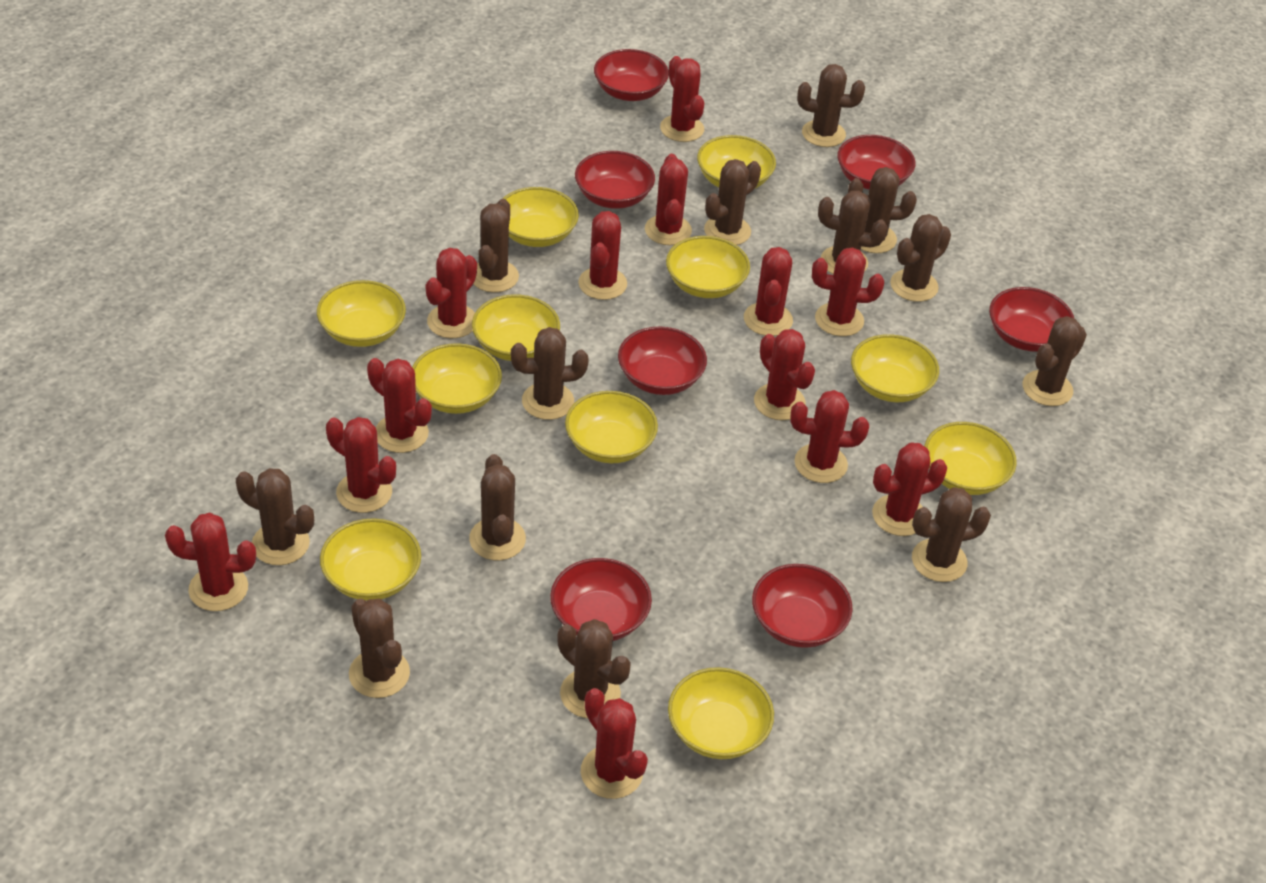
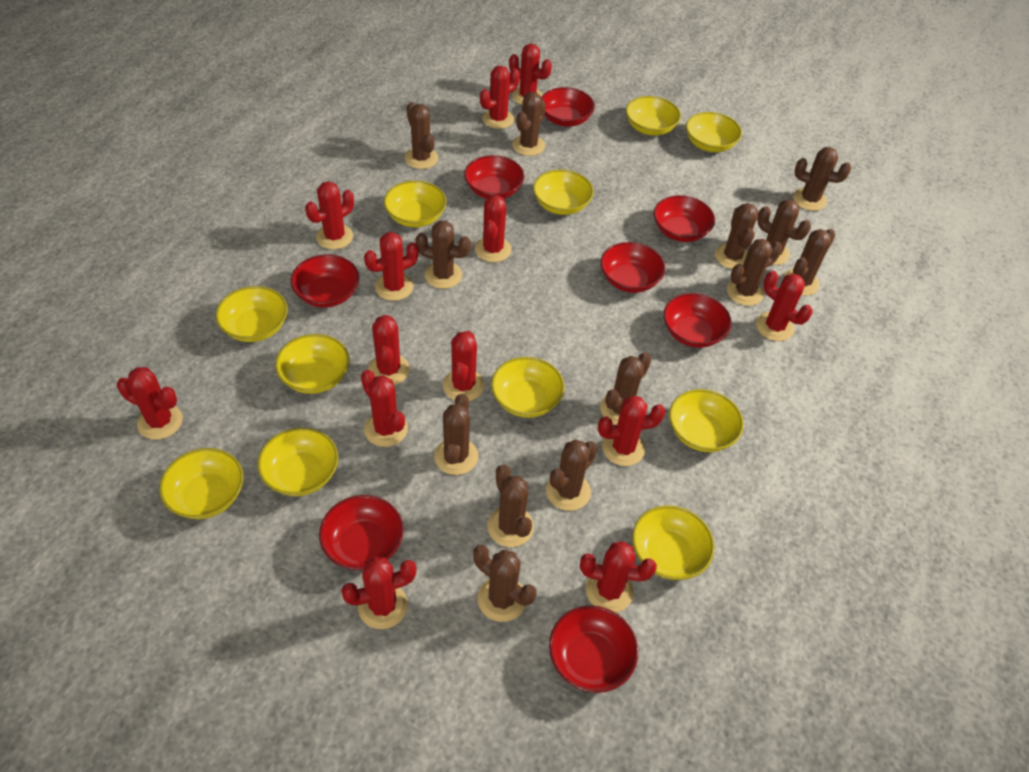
red bowl: 7 -> 8

